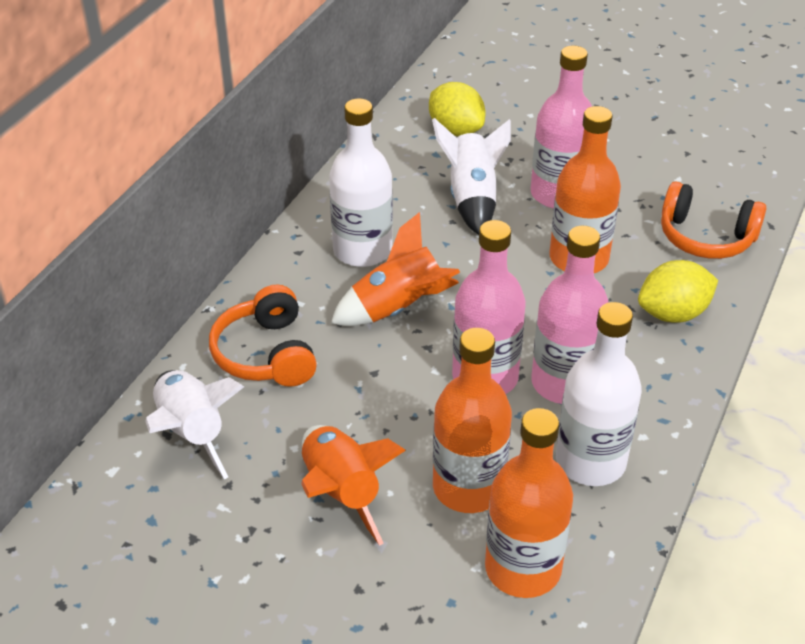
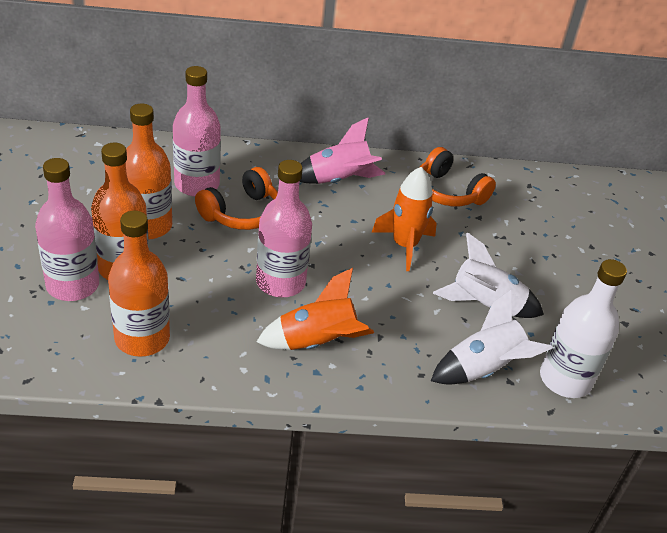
pink rocket: 0 -> 1
white bottle: 2 -> 1
yellow lemon: 2 -> 0

